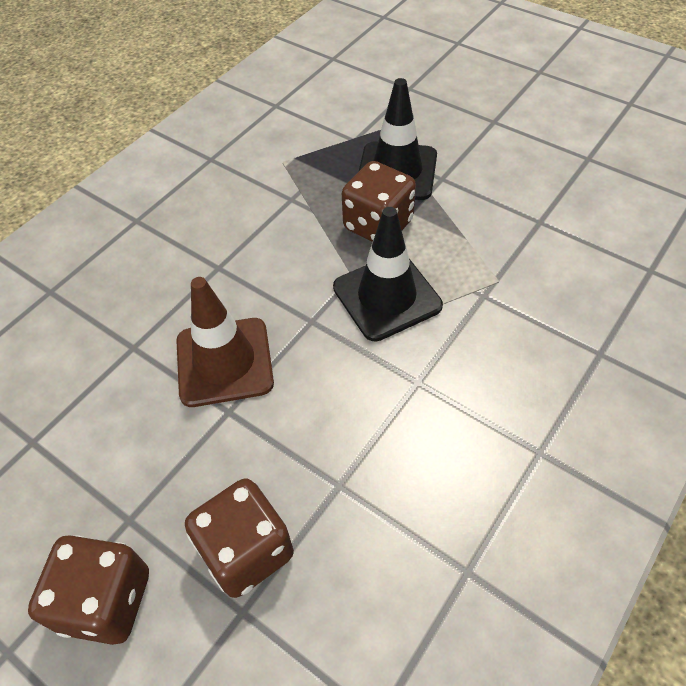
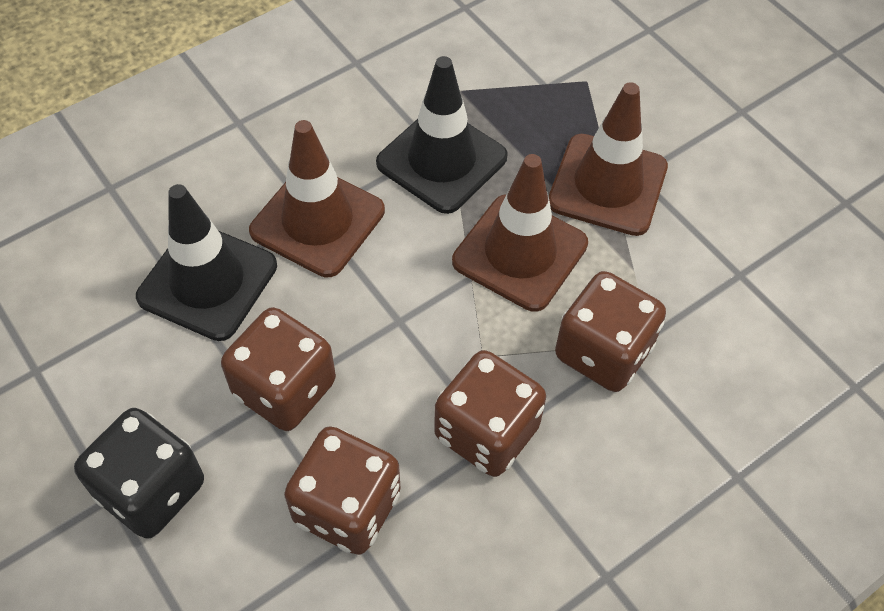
black dice: 0 -> 1
brown dice: 3 -> 4
brown traffic cone: 1 -> 3

